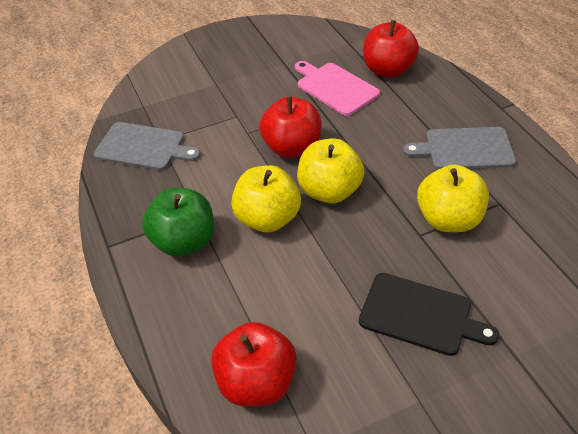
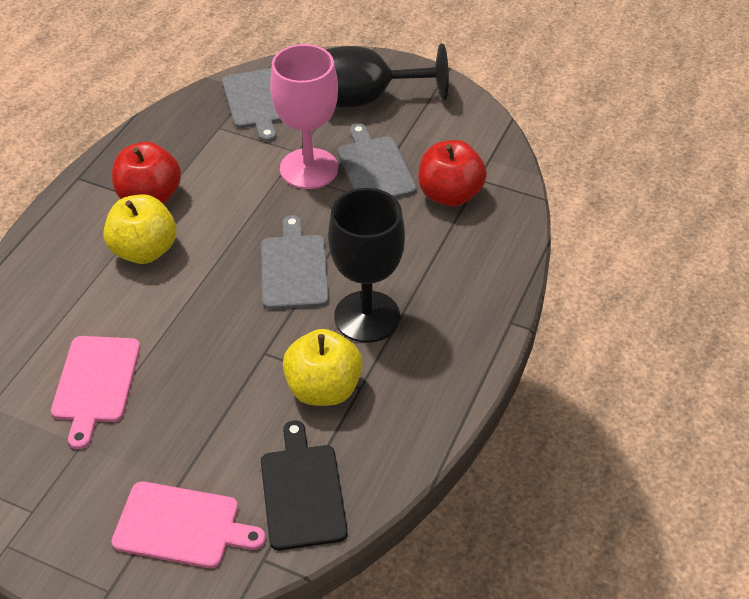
black goblet: 0 -> 2
green apple: 1 -> 0
grey cutting board: 2 -> 3
pink cutting board: 1 -> 2
pink goblet: 0 -> 1
red apple: 3 -> 2
yellow apple: 3 -> 2

